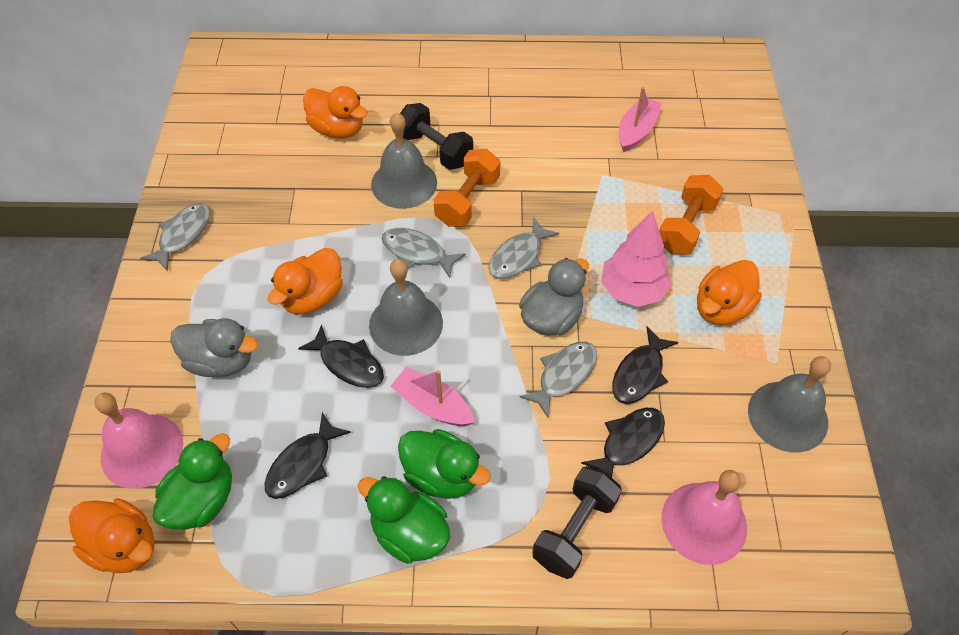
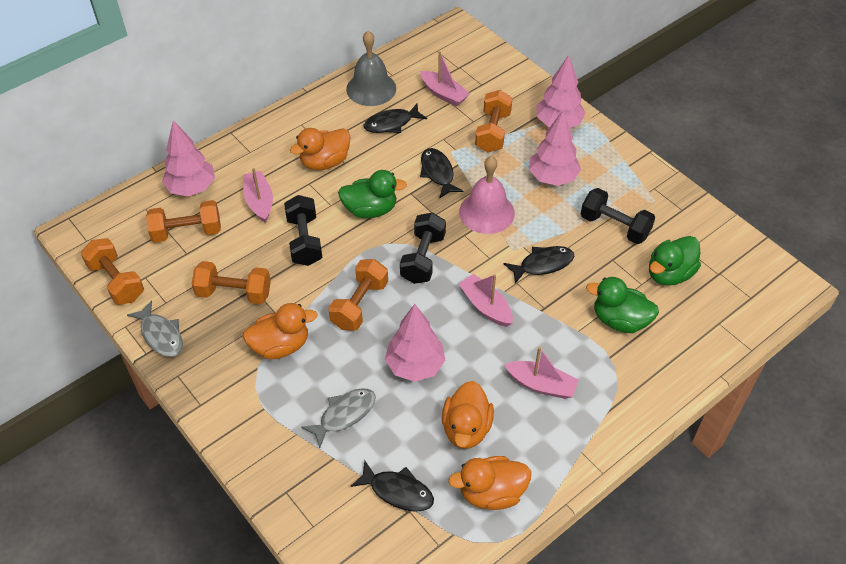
black dumbbell: 2 -> 3
grey bell: 3 -> 1
grey duck: 2 -> 0
grey fish: 4 -> 2
orange dumbbell: 2 -> 5
pink bell: 2 -> 1
pink boat: 2 -> 4
pink tree: 1 -> 4

